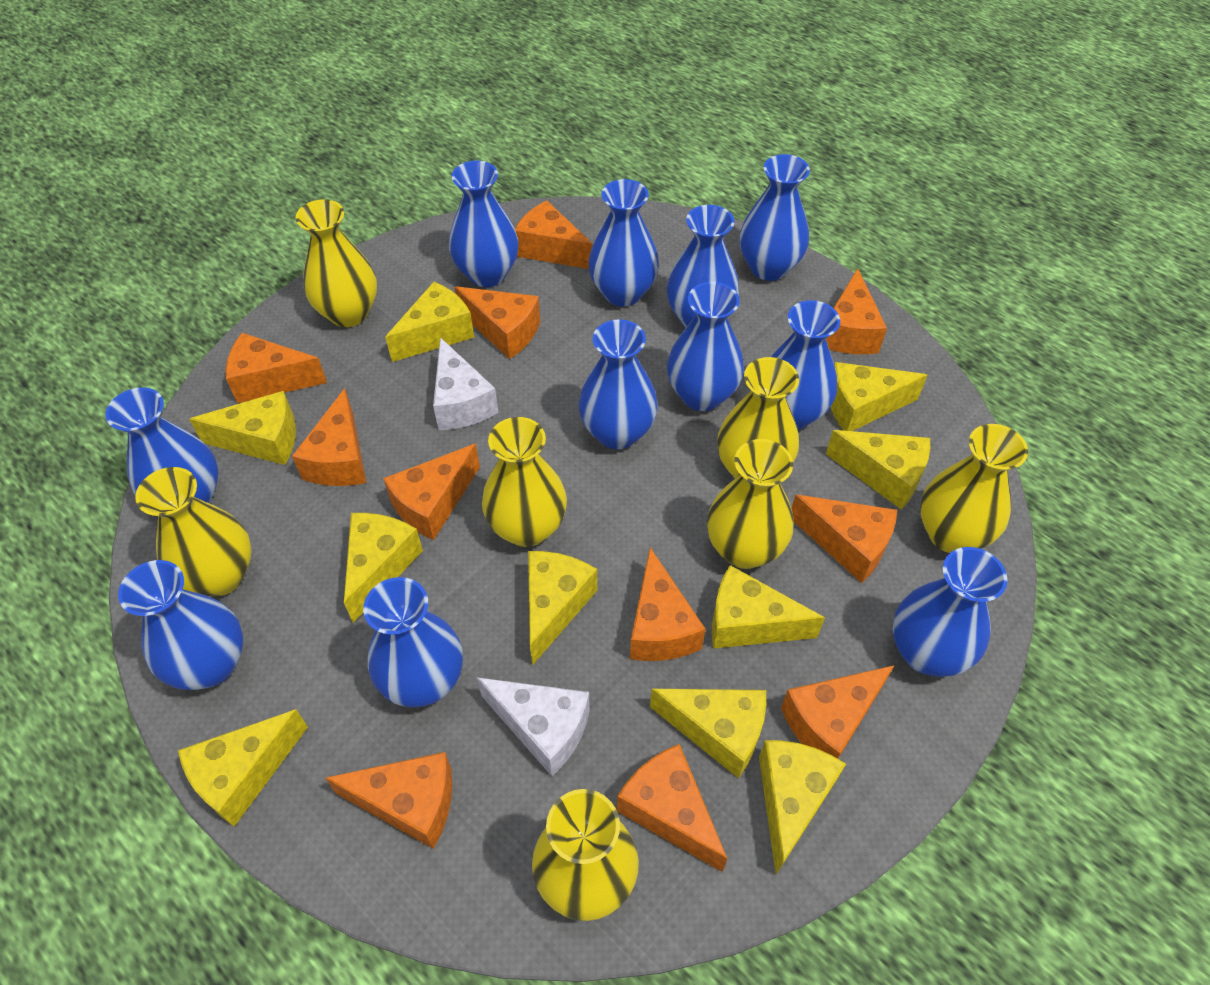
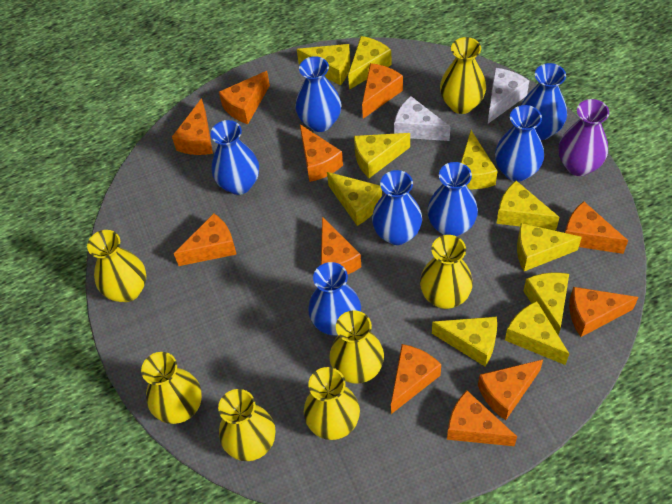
blue vase: 11 -> 7
purple vase: 0 -> 1

